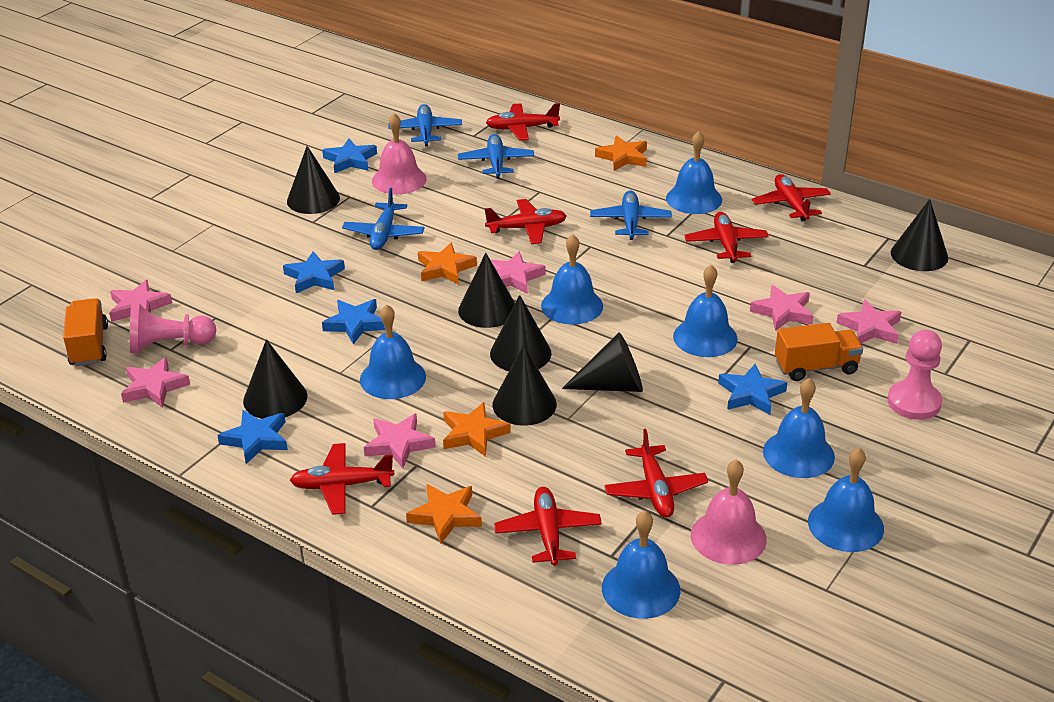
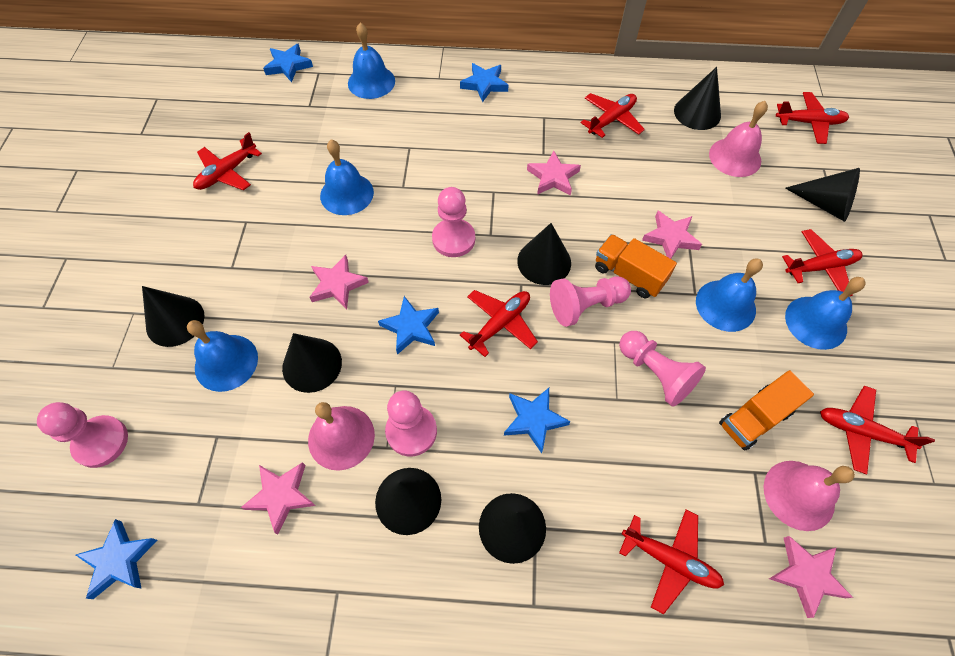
blue bell: 7 -> 5
blue plane: 4 -> 0
orange star: 4 -> 0
pink bell: 2 -> 3
pink pawn: 2 -> 5
pink star: 6 -> 5

